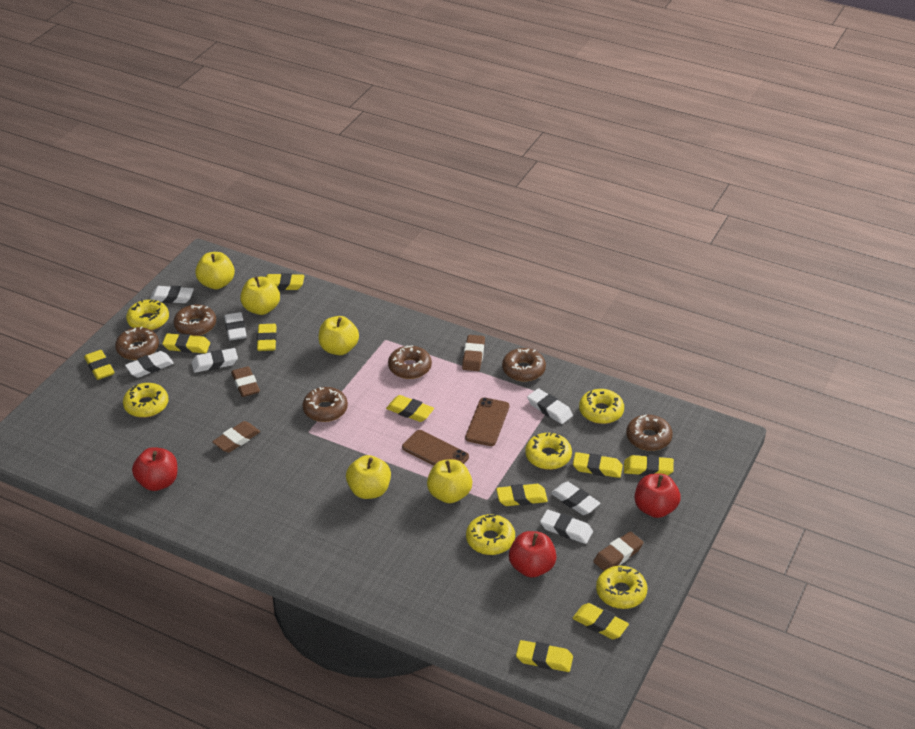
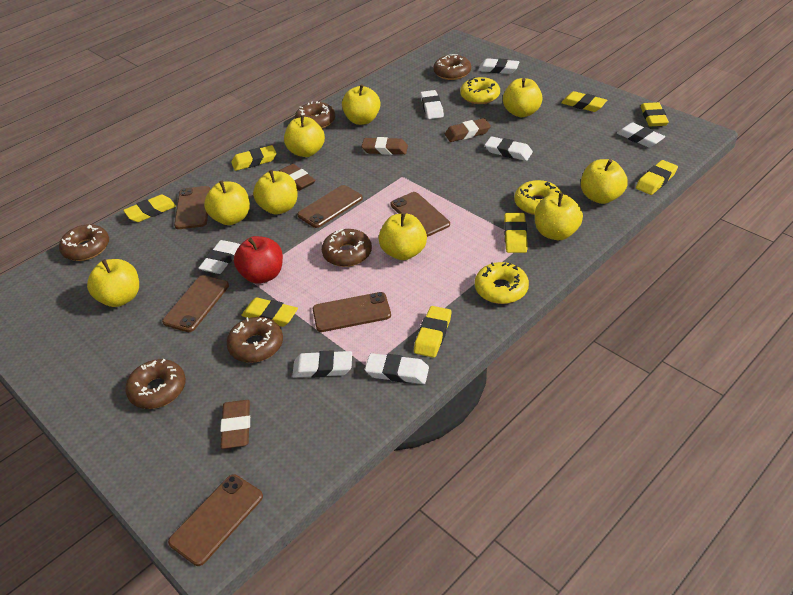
brown phone: 2 -> 6
red apple: 3 -> 1
yellow apple: 5 -> 9
yellow donut: 6 -> 3
yellow eraser: 10 -> 8

